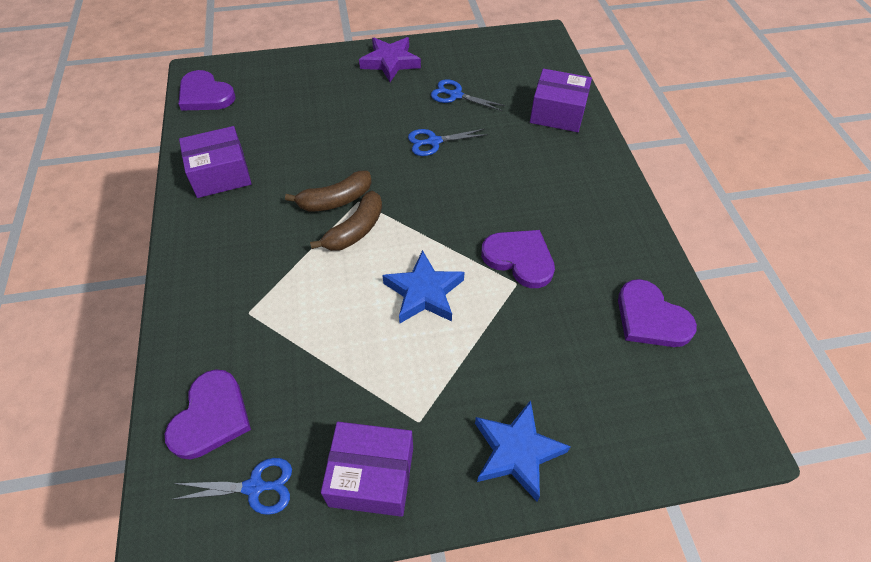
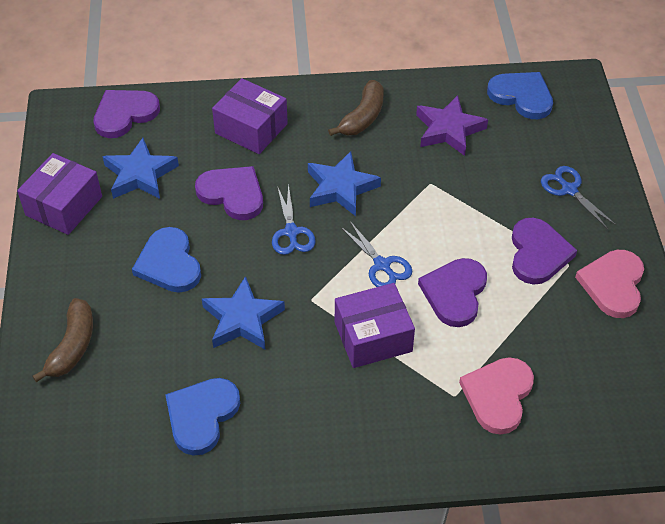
blue heart: 0 -> 3
blue star: 2 -> 3
pink heart: 0 -> 2

